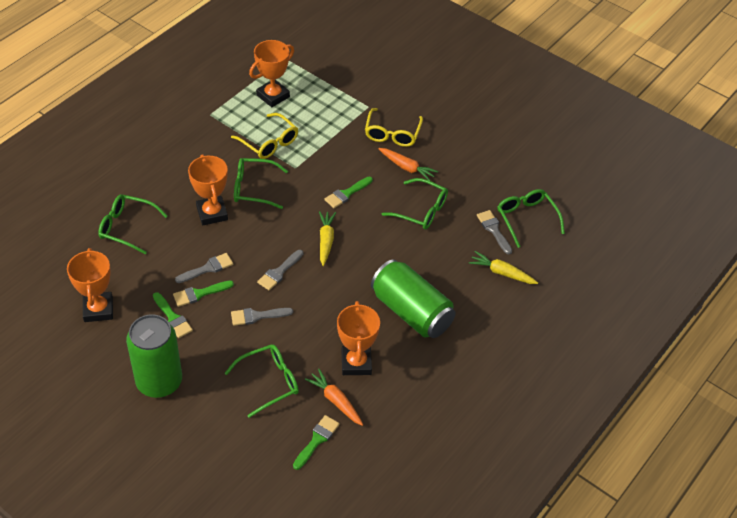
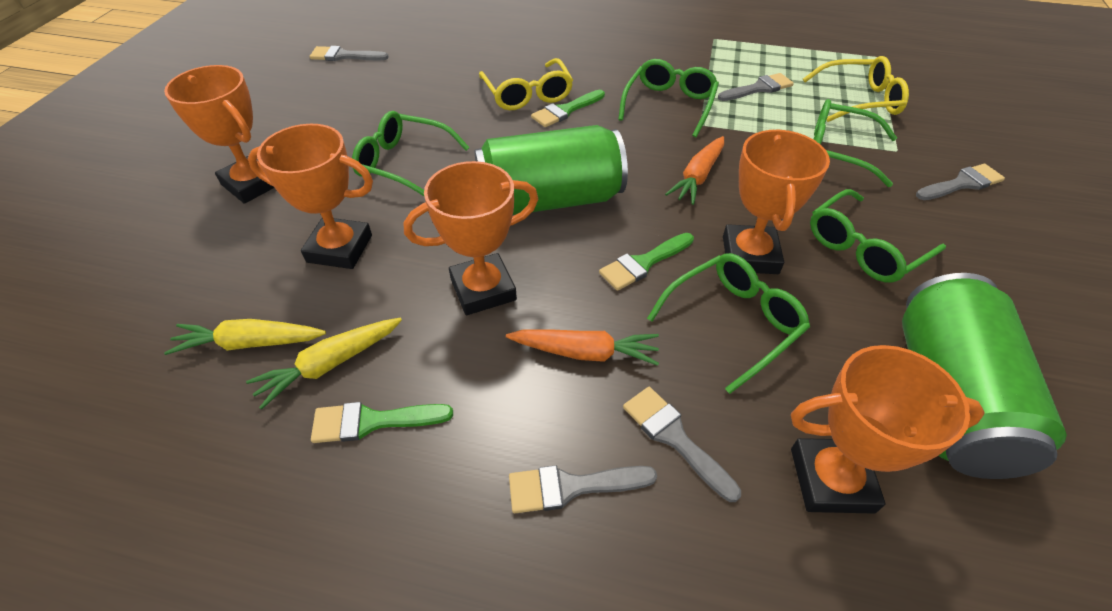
green brush: 4 -> 3
grey brush: 4 -> 5
orange trophy: 4 -> 5

